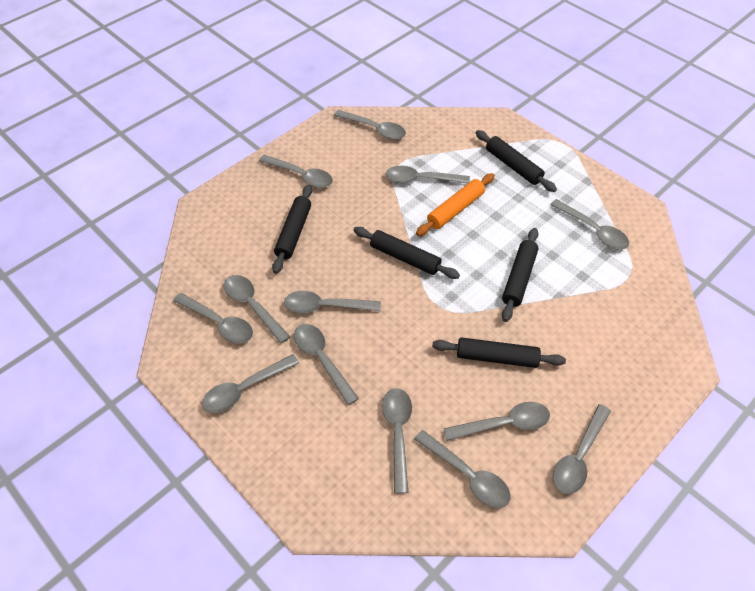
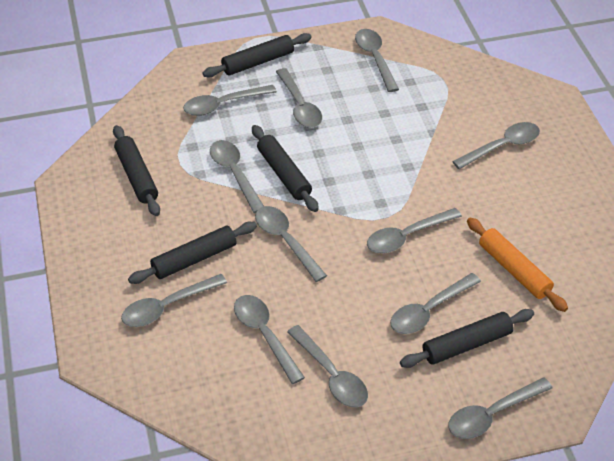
grey spoon: 13 -> 12

